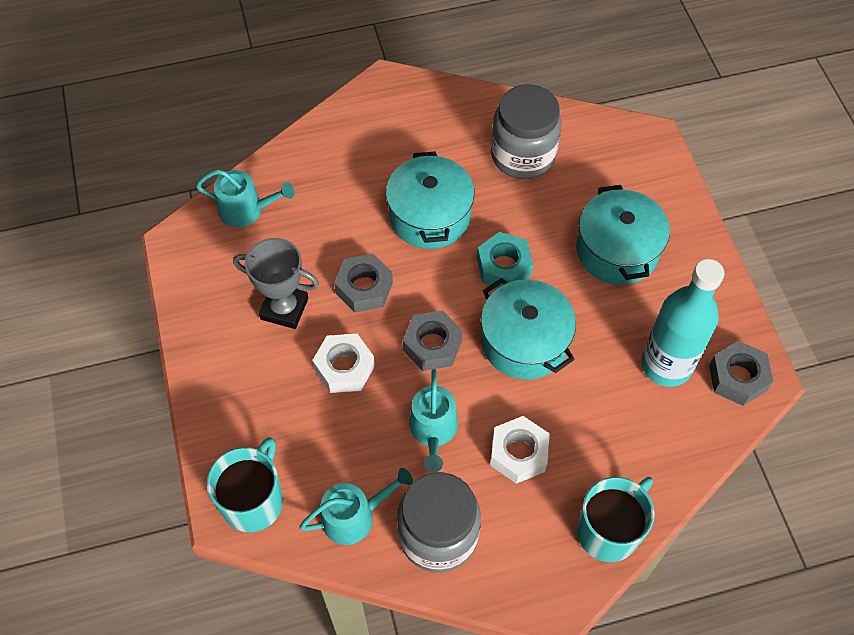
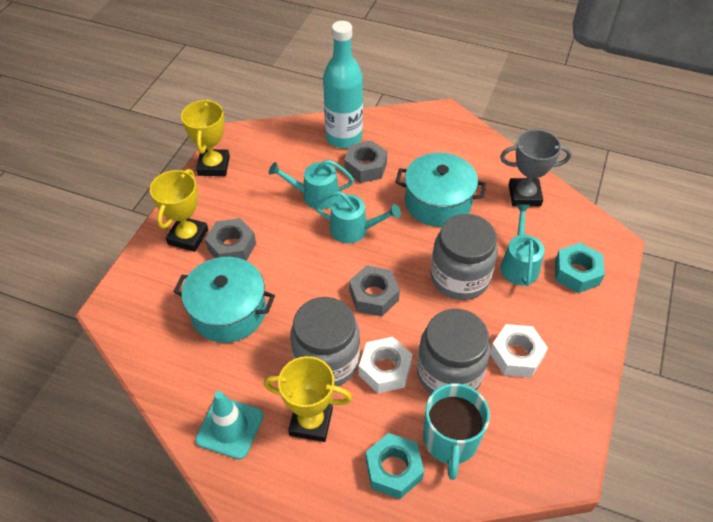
grey jar: 2 -> 3
turquoise mug: 2 -> 1
turquoise nut: 1 -> 2
turquoise pot: 3 -> 2
turquoise traffic cone: 0 -> 1
yellow trophy: 0 -> 3

